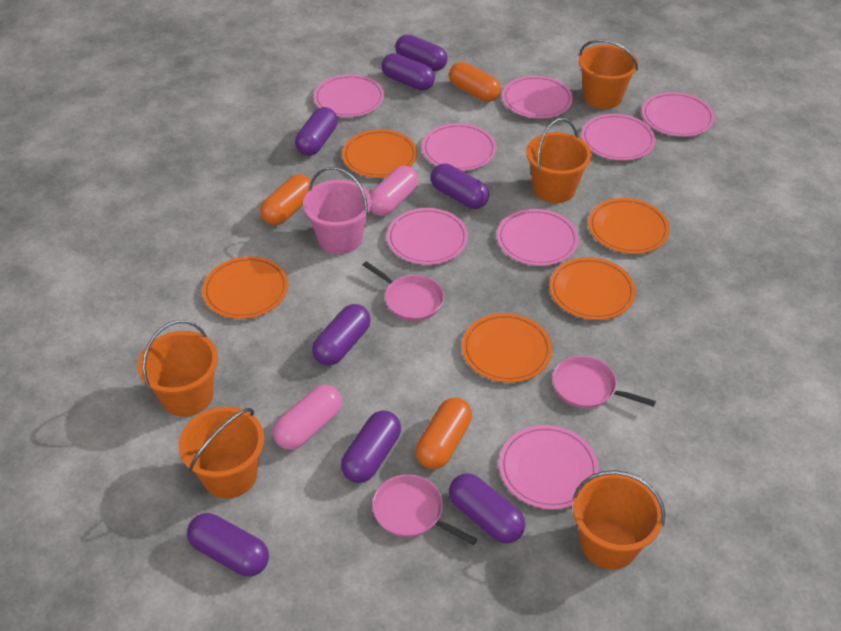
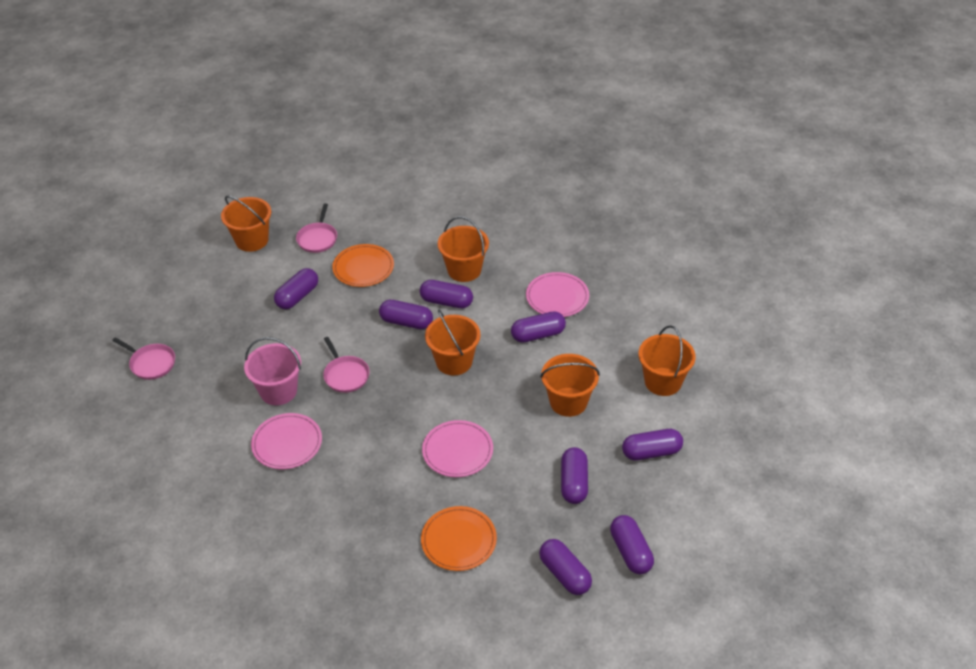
orange capsule: 3 -> 0
orange plate: 5 -> 2
pink capsule: 2 -> 0
pink plate: 8 -> 3

